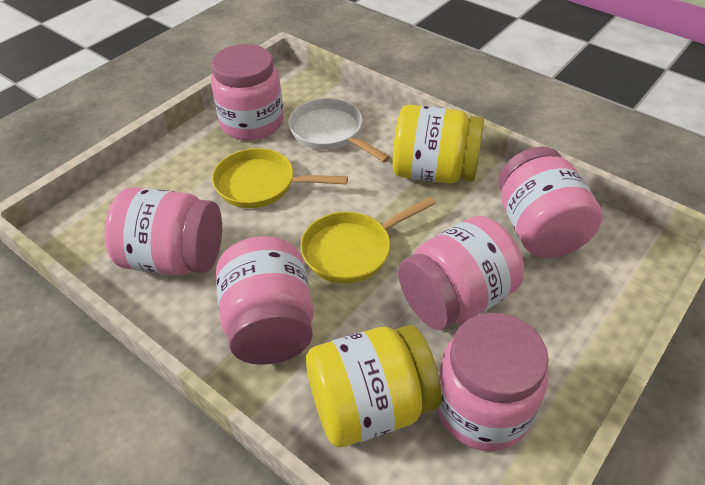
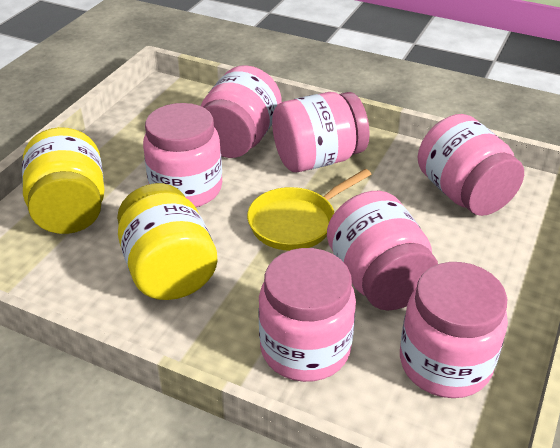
pink jar: 6 -> 7
white pan: 1 -> 0
yellow pan: 2 -> 1

